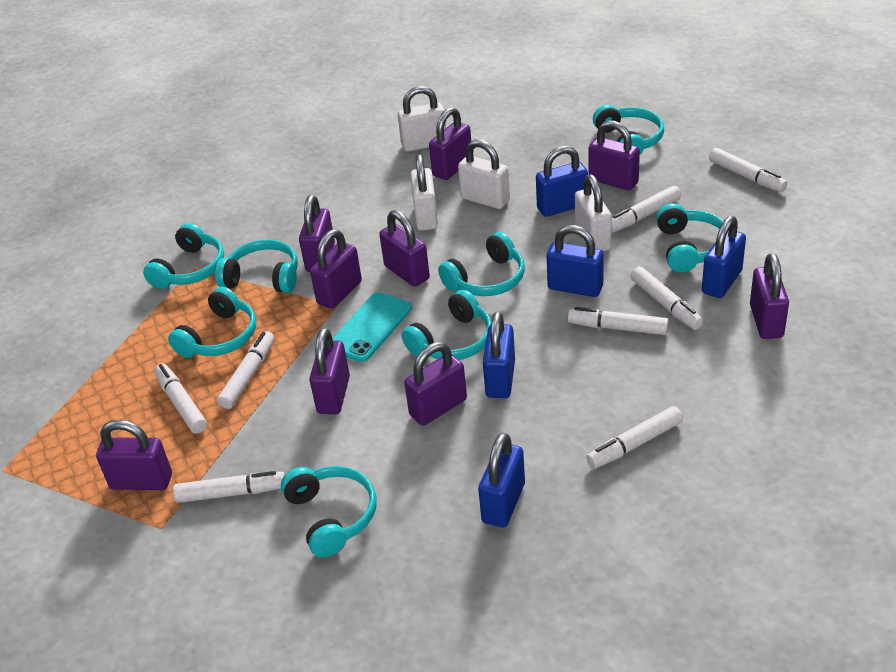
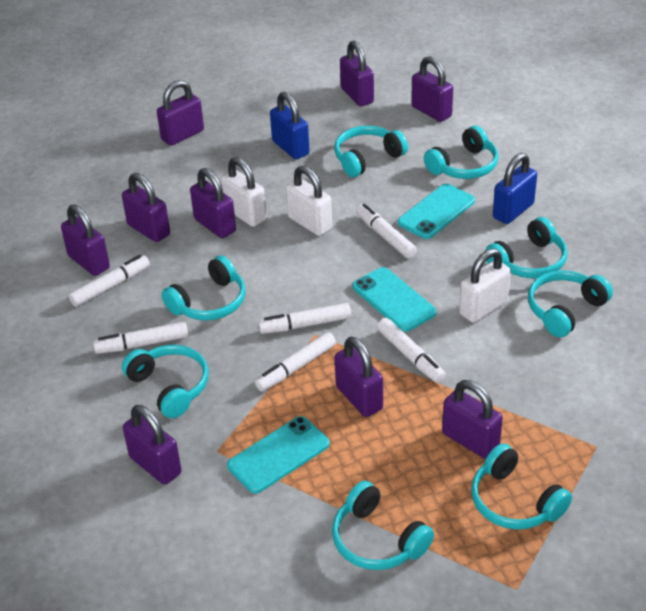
blue padlock: 5 -> 2
turquoise phone: 1 -> 3
white marker: 8 -> 6
white padlock: 4 -> 3

